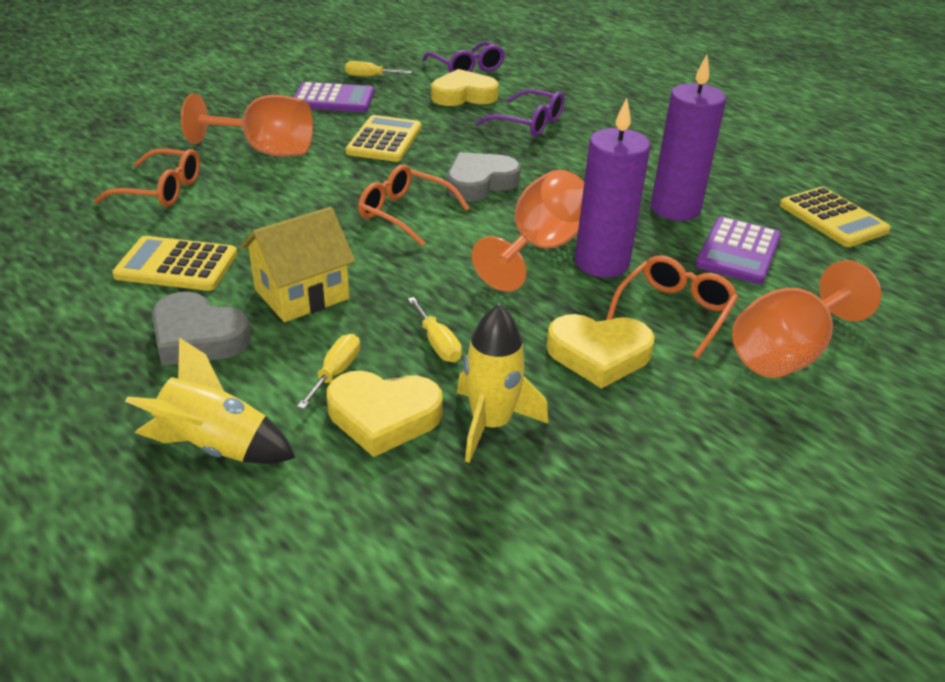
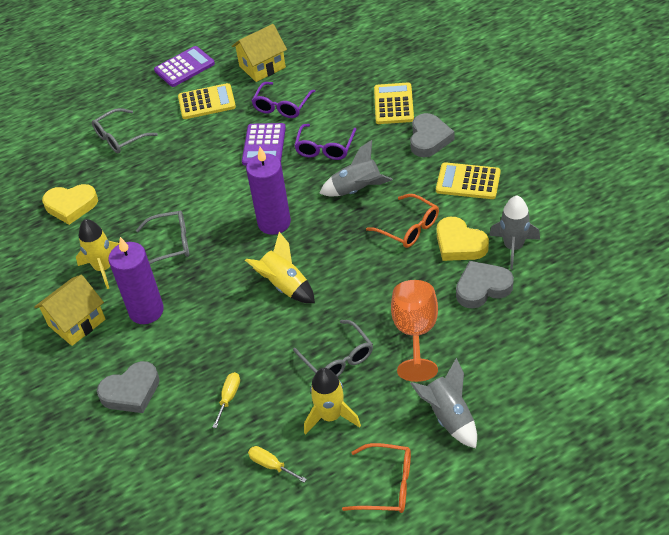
grey glasses: 0 -> 3
grey heart: 2 -> 3
grey rocket: 0 -> 3
orange glasses: 3 -> 2
orange goblet: 3 -> 1
yellow heart: 3 -> 2
yellow house: 1 -> 2
yellow rocket: 2 -> 3
yellow screwdriver: 3 -> 2

